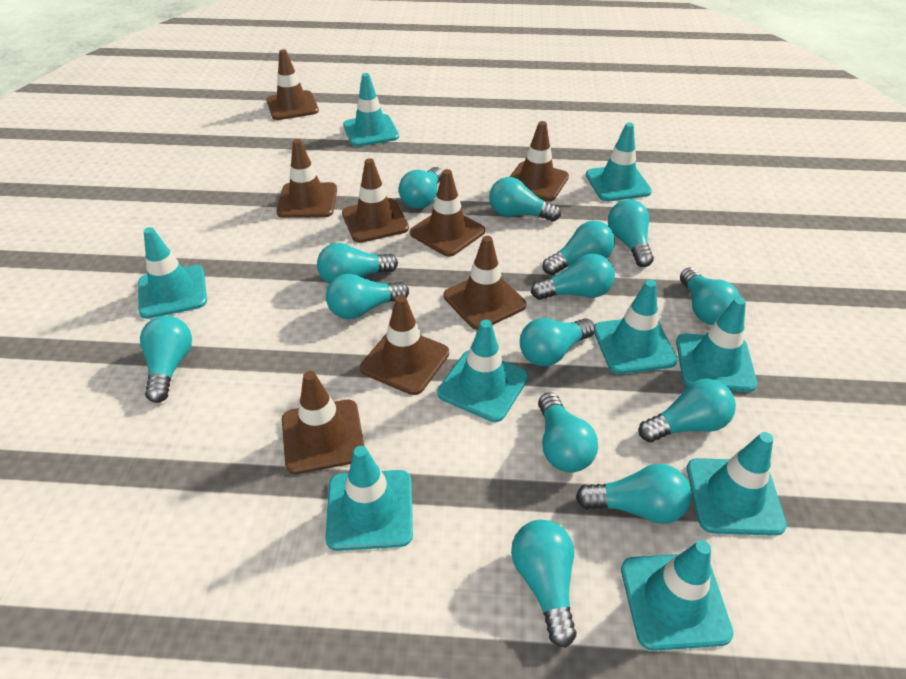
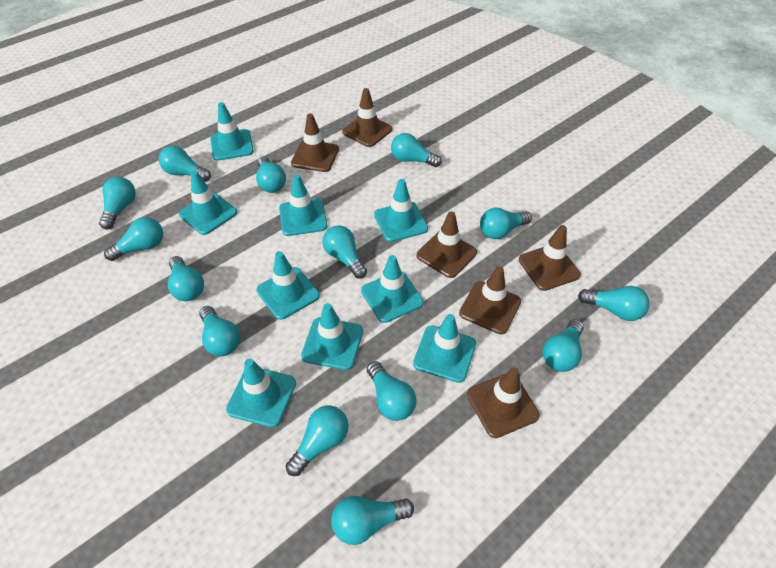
brown traffic cone: 8 -> 6

